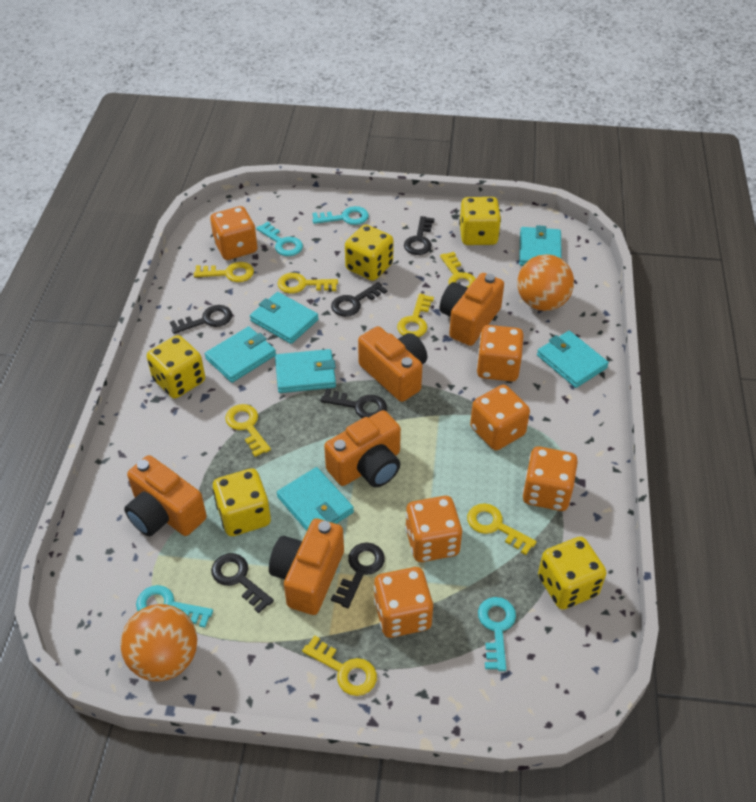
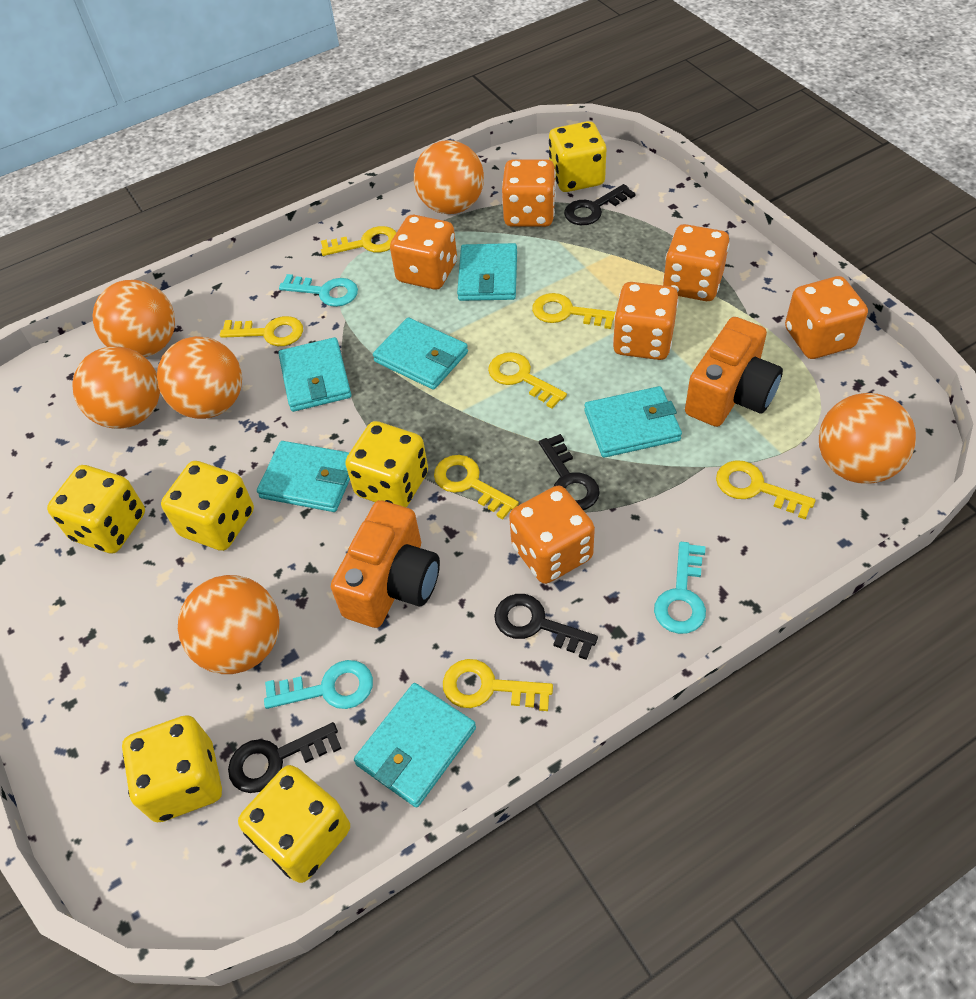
black key: 6 -> 4
orange ball: 2 -> 6
orange camera: 5 -> 2
turquoise key: 4 -> 3
yellow dice: 5 -> 6

